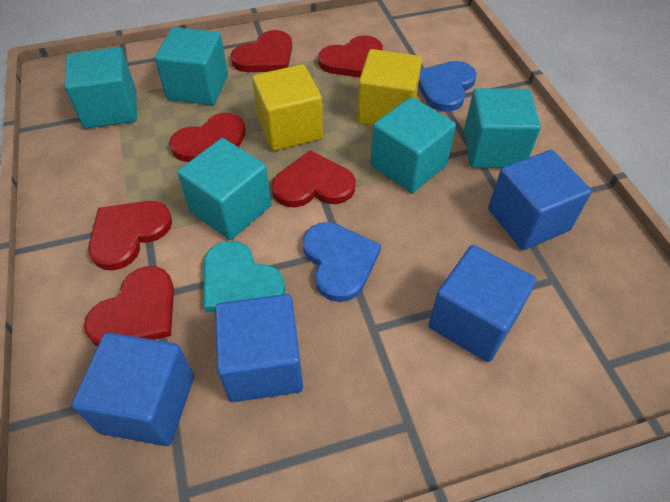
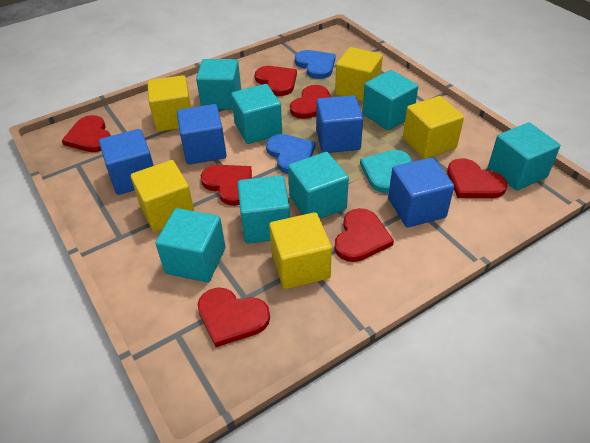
red heart: 6 -> 7
turquoise cube: 5 -> 7
yellow cube: 2 -> 5

